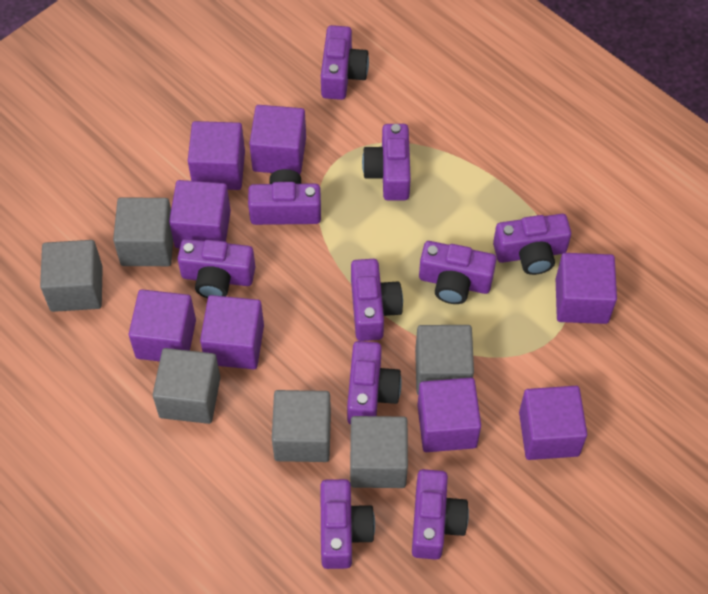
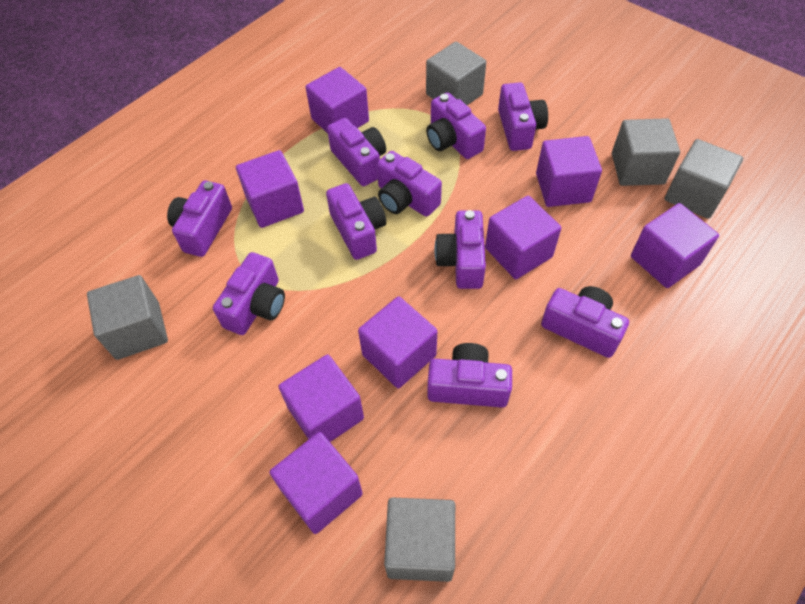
grey cube: 6 -> 5

